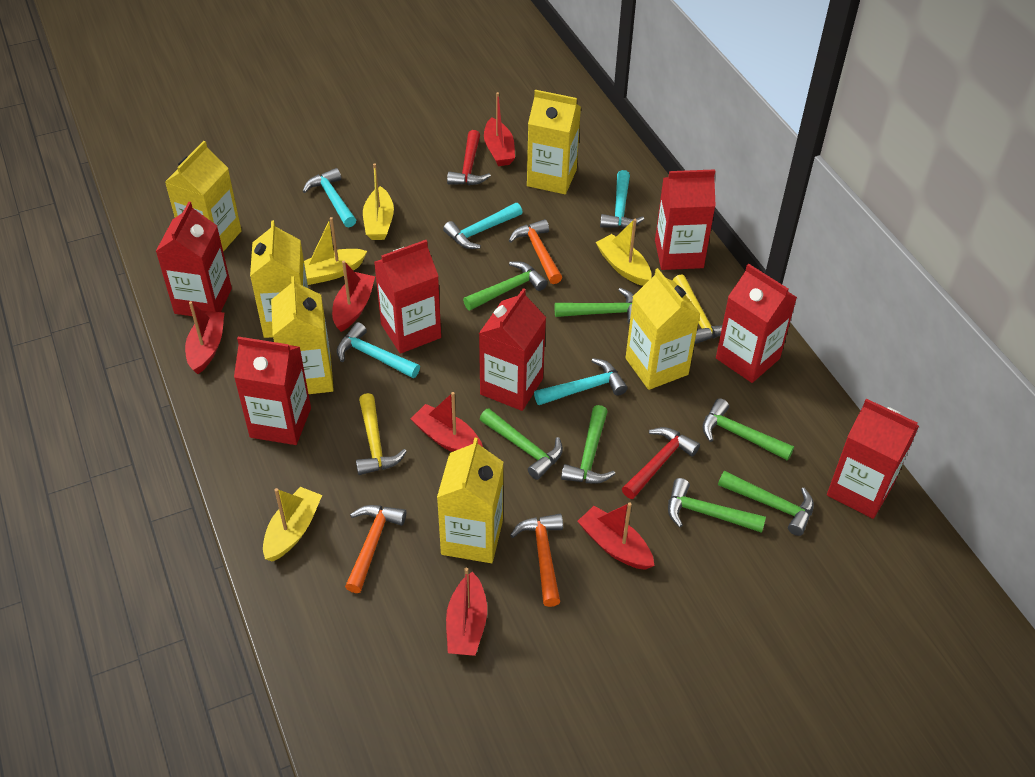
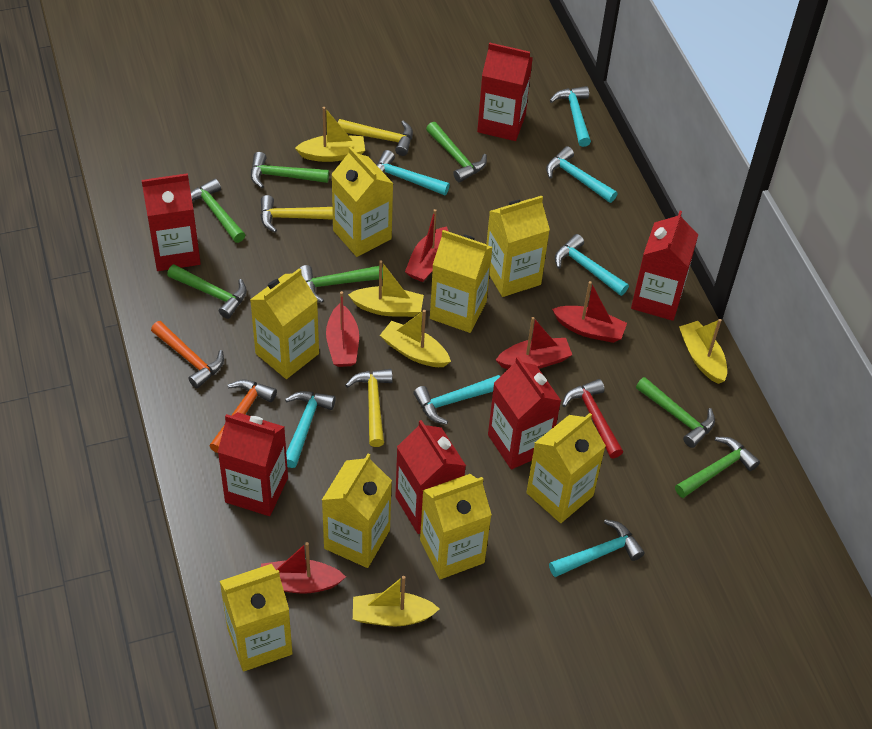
orange hammer: 3 -> 2
red boat: 6 -> 5
red carton: 7 -> 6
red hammer: 2 -> 1
turquoise hammer: 5 -> 7
yellow boat: 4 -> 5
yellow carton: 6 -> 8
yellow hammer: 2 -> 3

